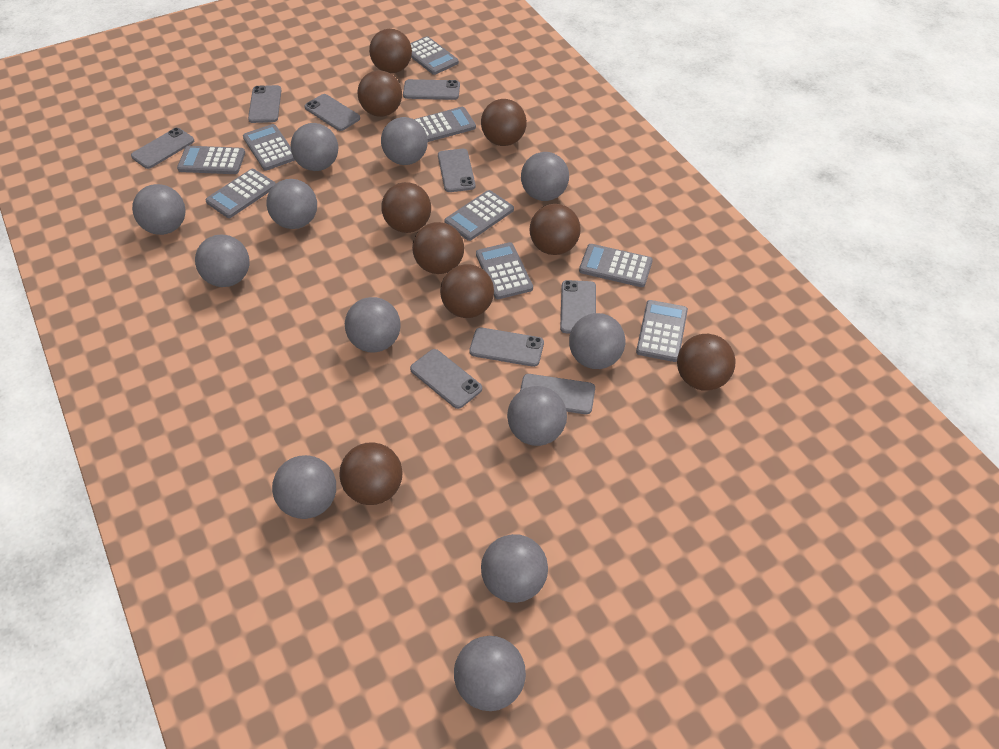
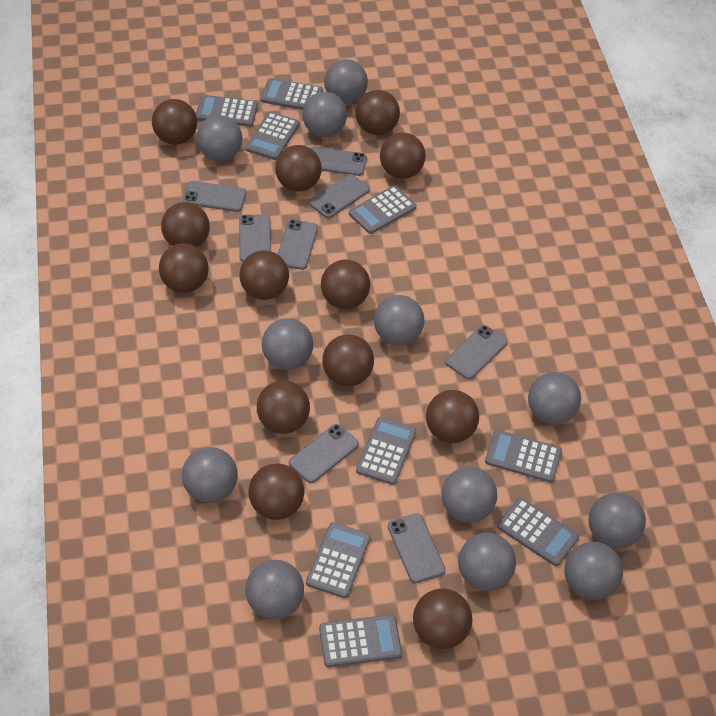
brown ball: 9 -> 13
grey phone: 9 -> 8

